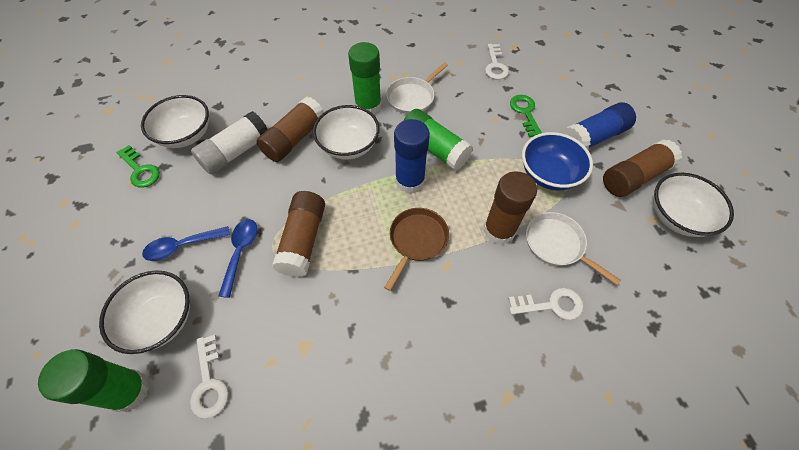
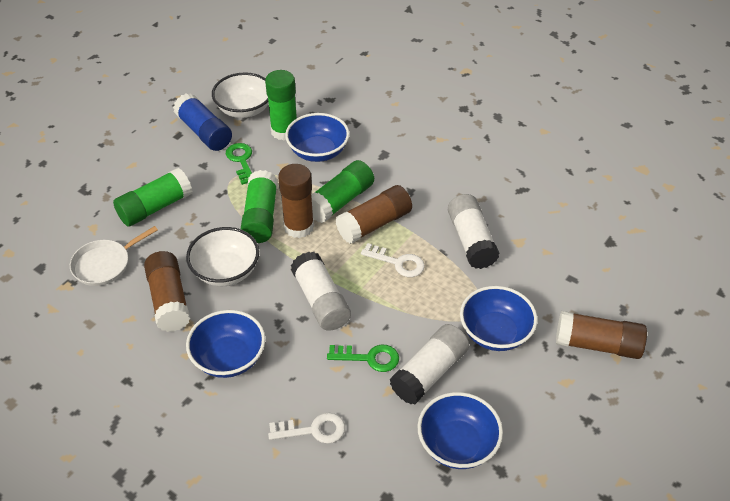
blue bowl: 1 -> 4
blue glue stick: 2 -> 1
blue spoon: 2 -> 0
brown pan: 1 -> 0
green glue stick: 3 -> 4
white bowl: 4 -> 2
white glue stick: 1 -> 3
white key: 3 -> 2
white pan: 2 -> 1

